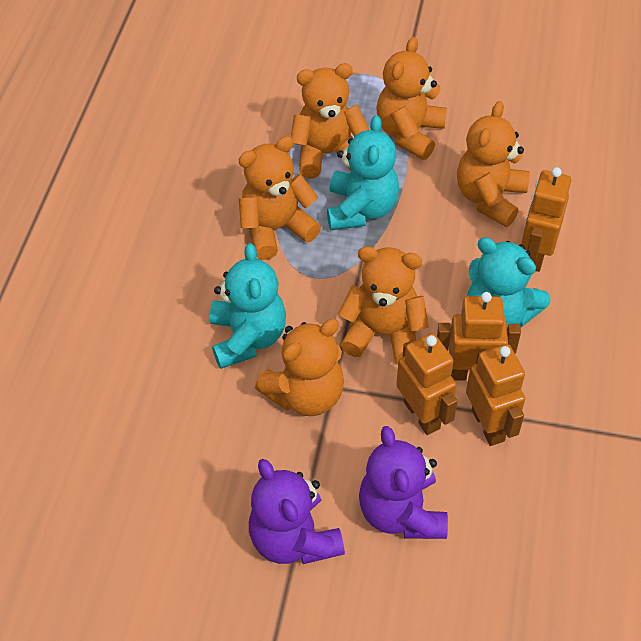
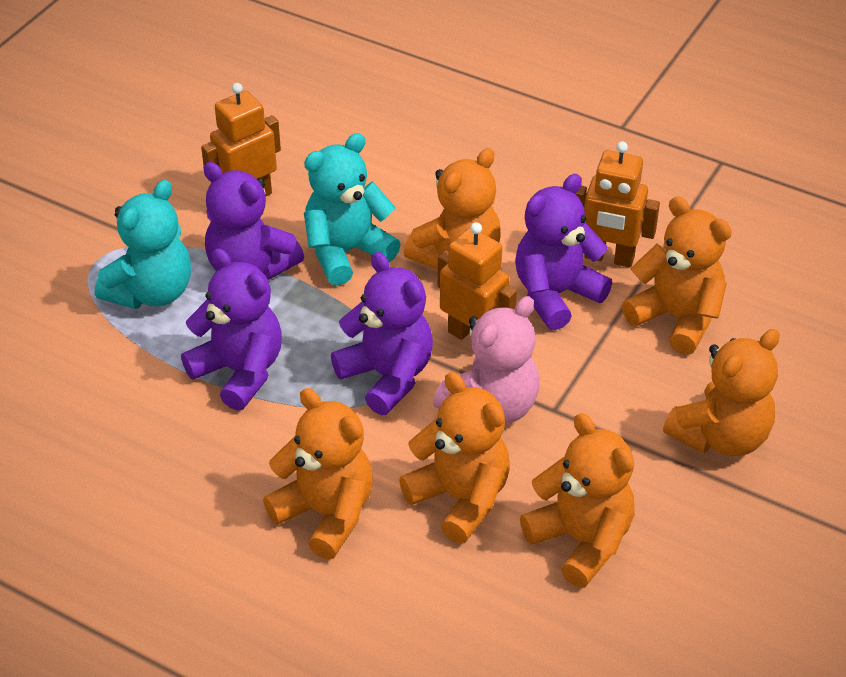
orange robot: 4 -> 3
pink teddy bear: 0 -> 1
purple teddy bear: 2 -> 4
turquoise teddy bear: 3 -> 2

